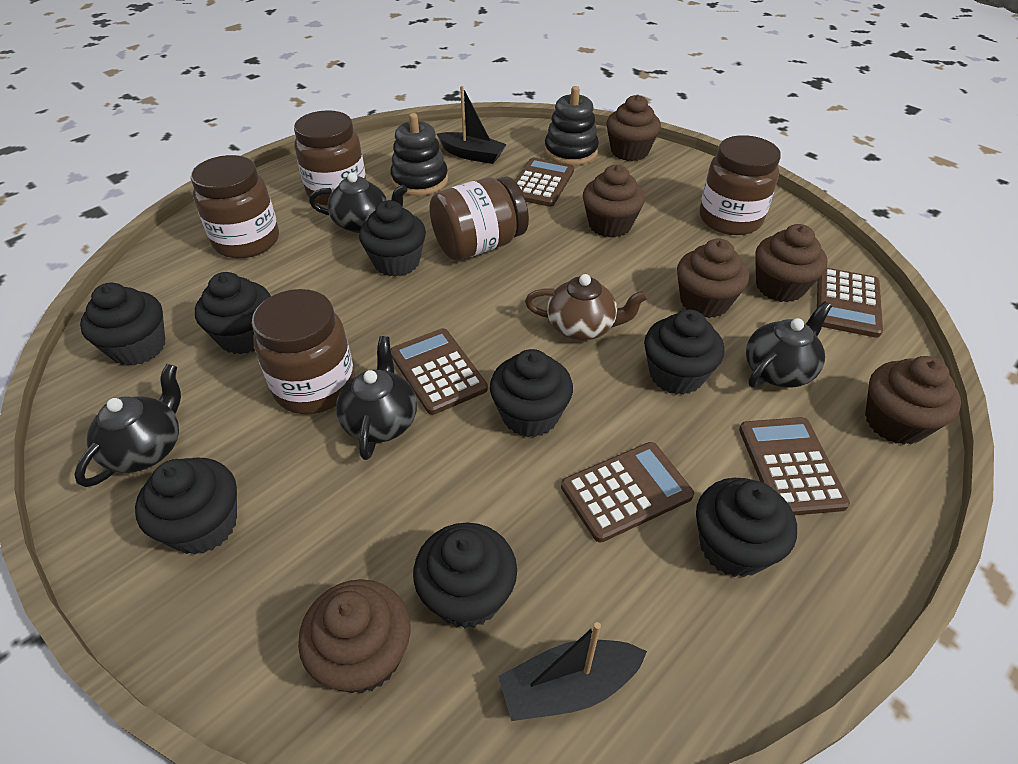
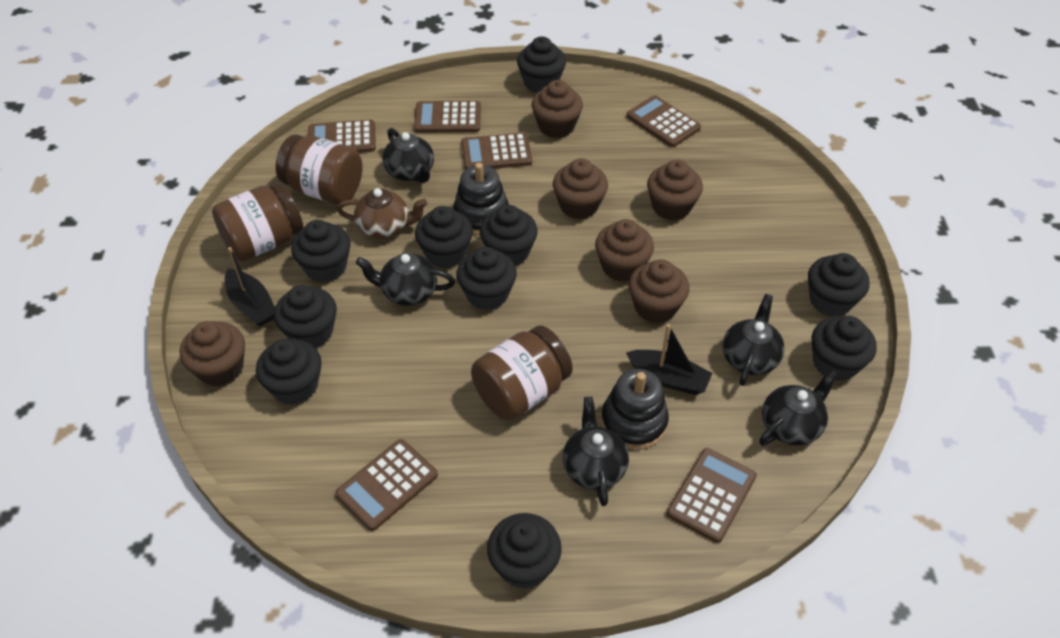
black cupcake: 8 -> 10
black teapot: 4 -> 5
brown calculator: 5 -> 6
brown jar: 5 -> 3

